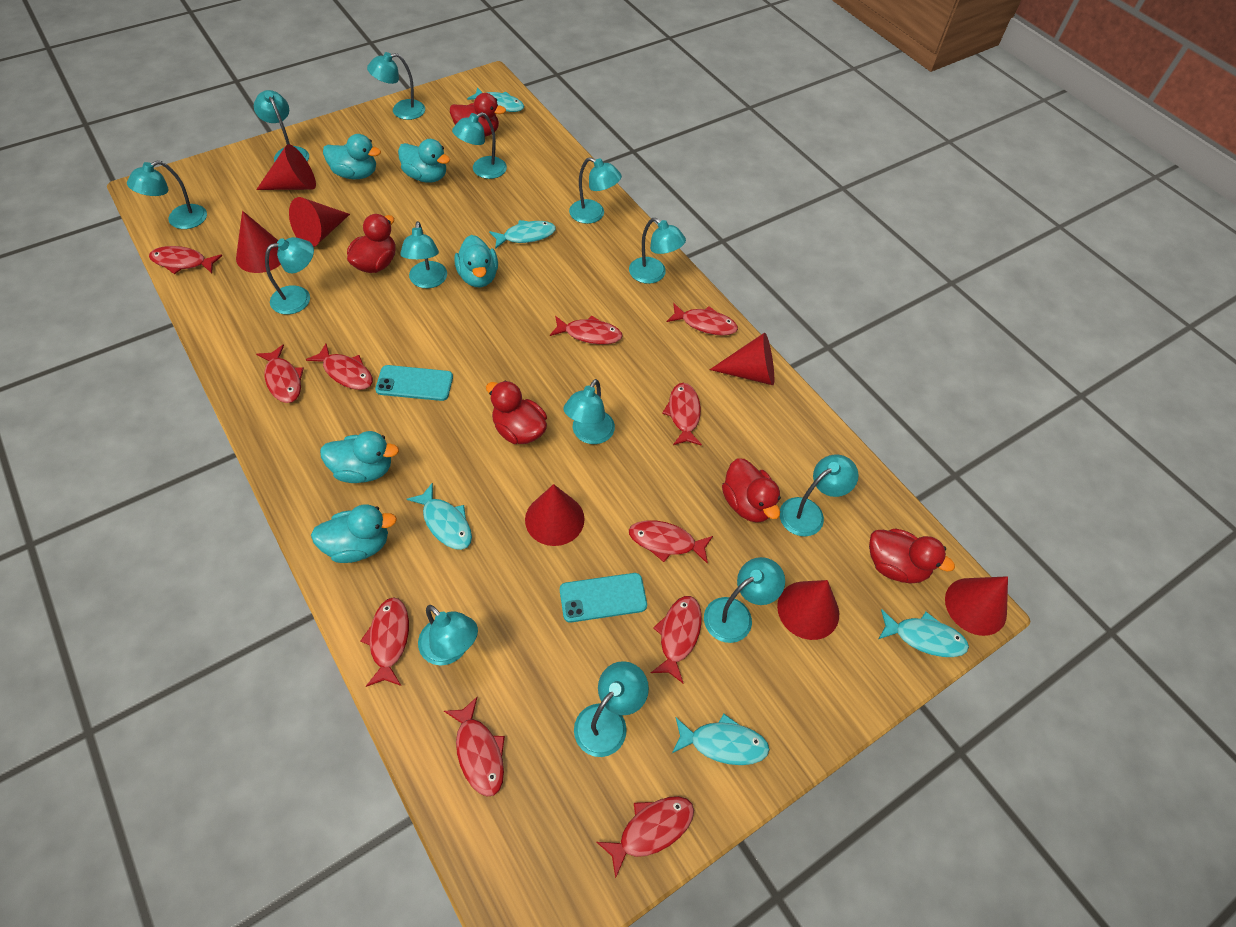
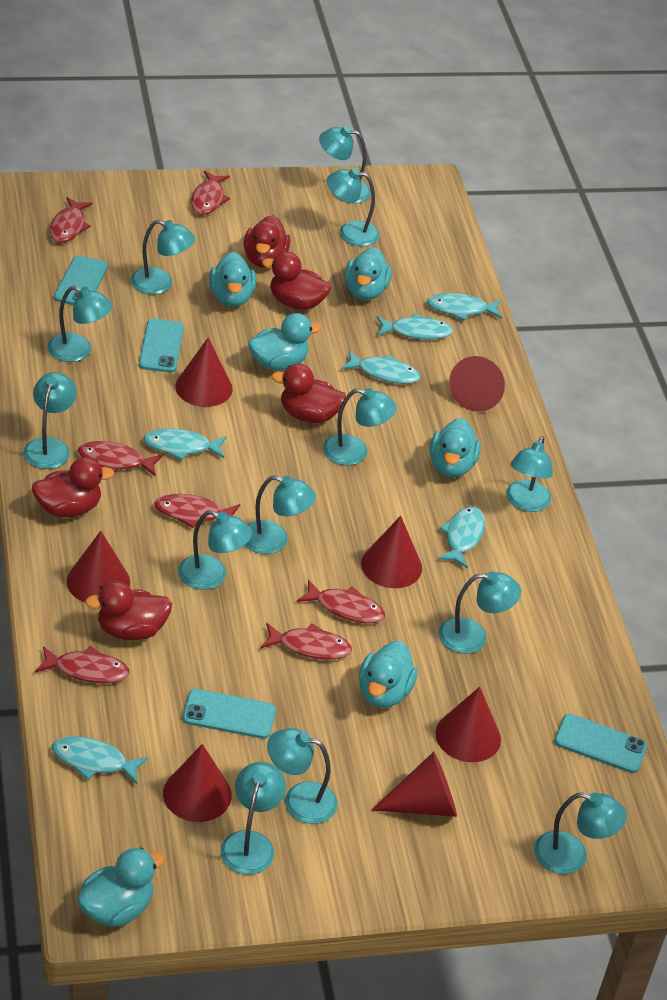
red fish: 11 -> 7
turquoise duck: 5 -> 6
turquoise fish: 5 -> 6
turquoise phone: 2 -> 4

